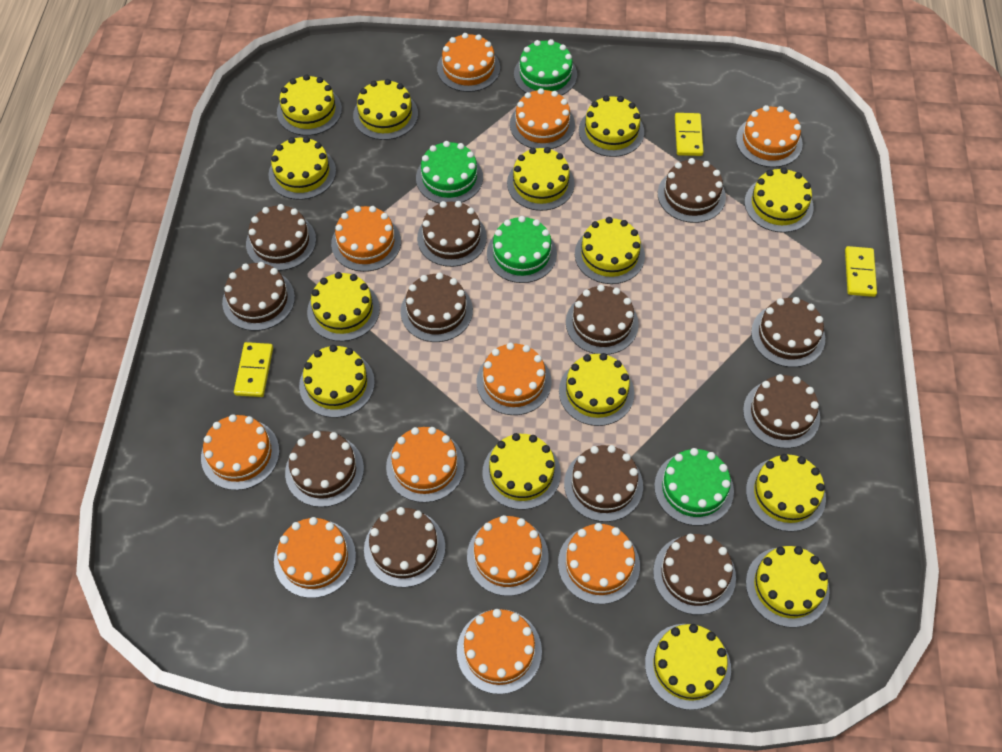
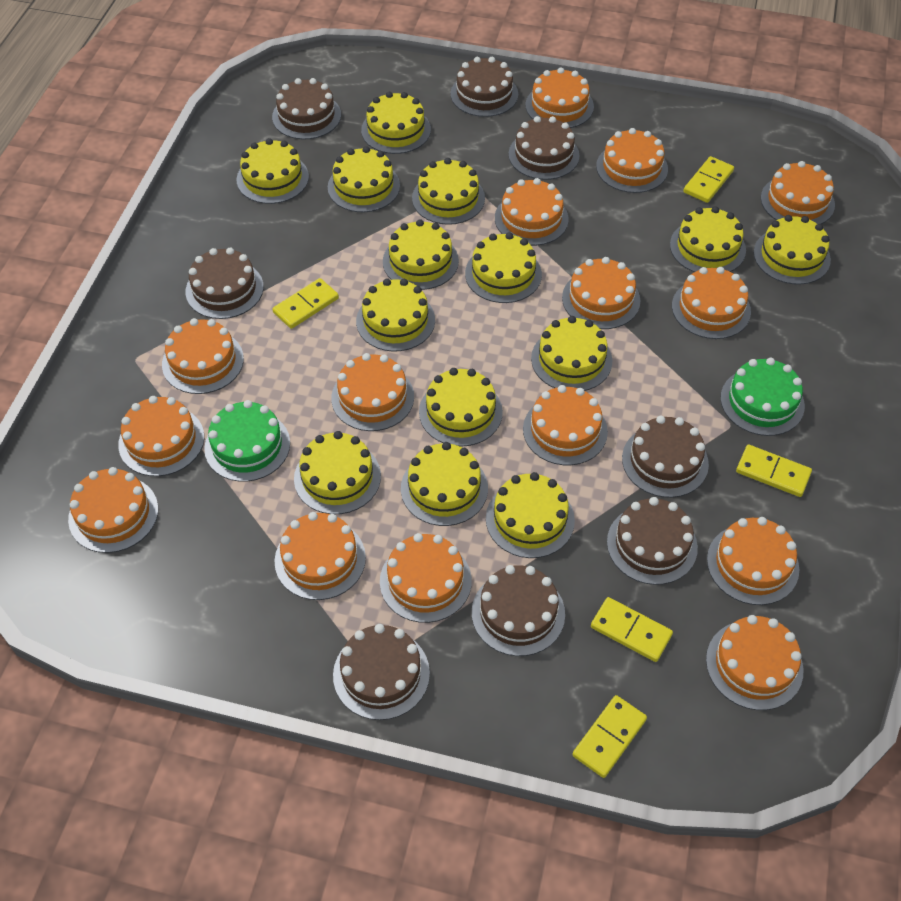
brown cake: 12 -> 8
green cake: 4 -> 2
orange cake: 11 -> 15
yellow domino: 3 -> 5

